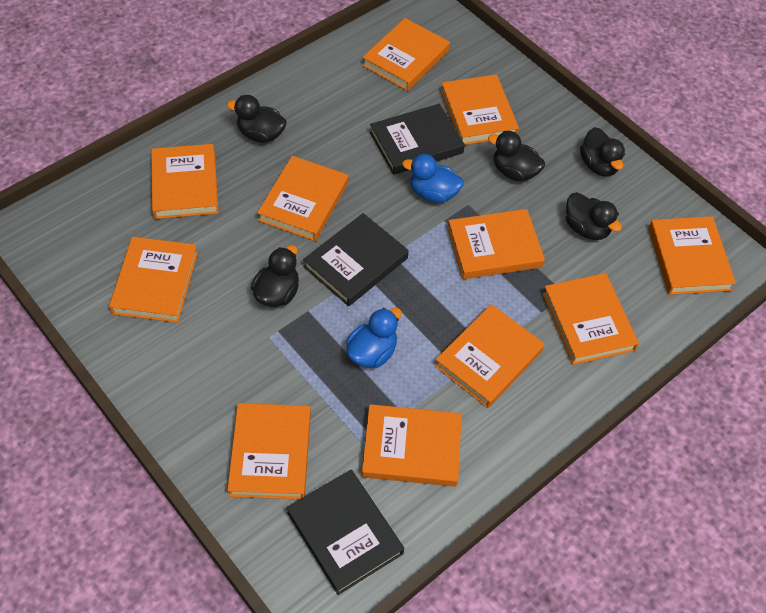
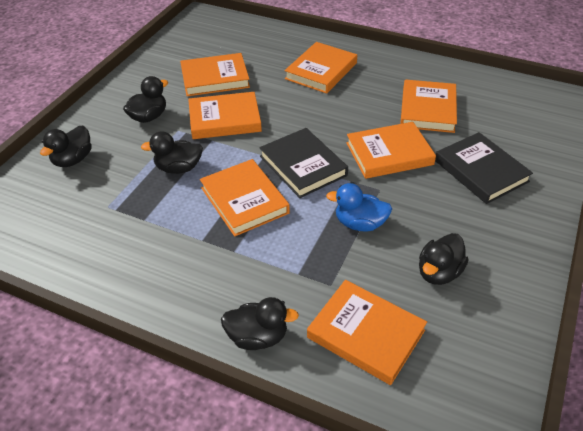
black book: 3 -> 2
blue duck: 2 -> 1
orange book: 11 -> 7

